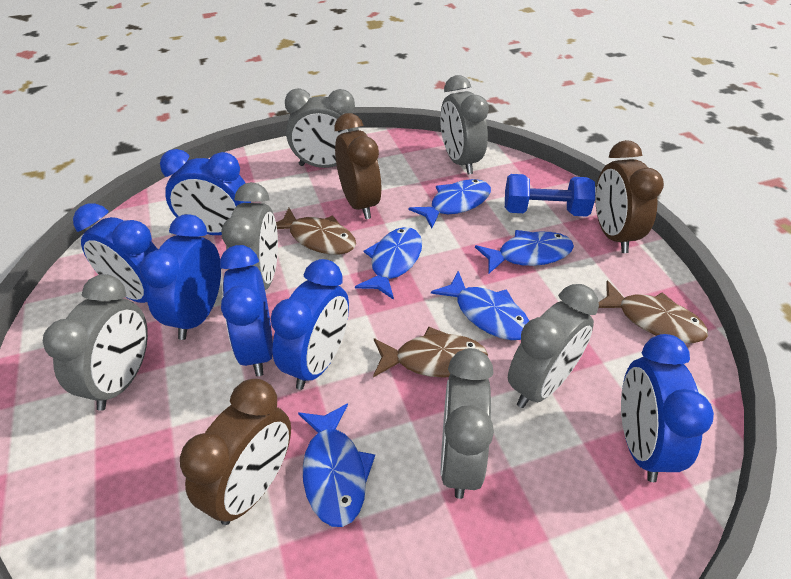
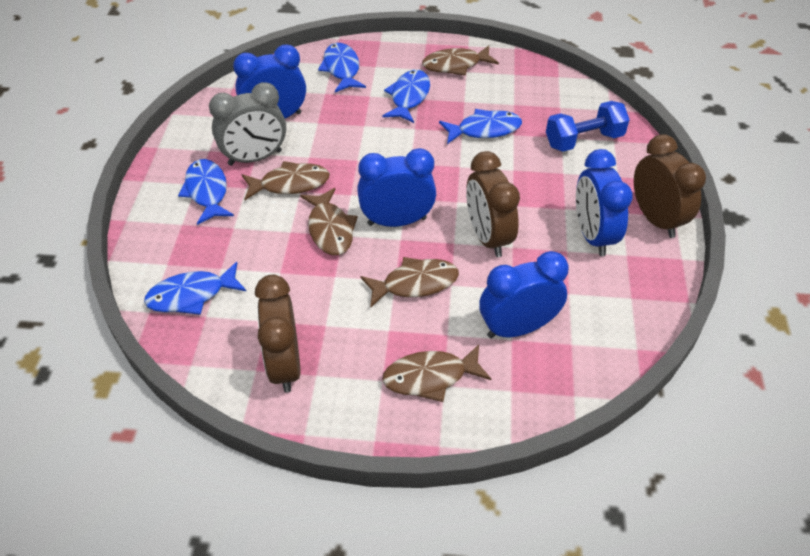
blue clock: 6 -> 4
brown fish: 3 -> 5
grey clock: 6 -> 1

